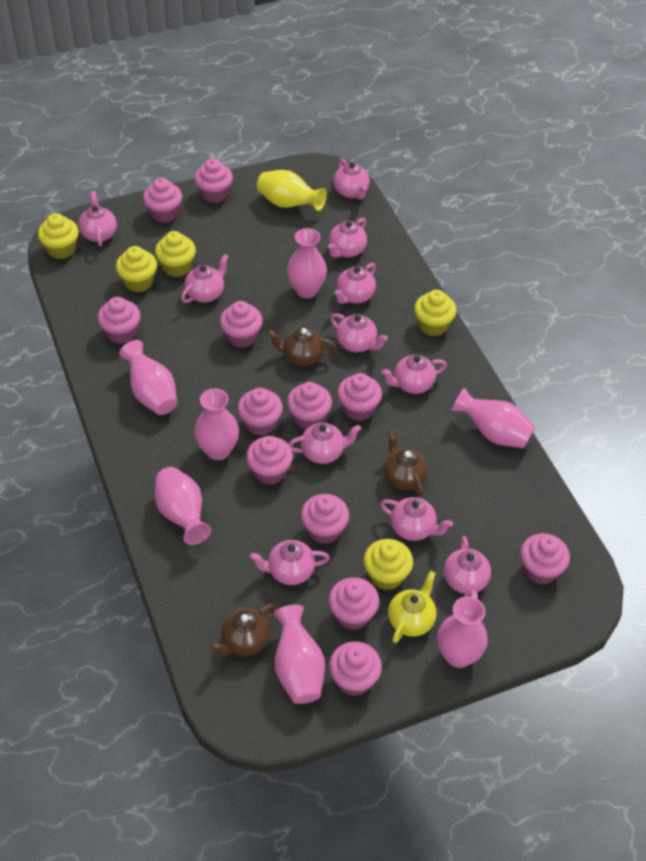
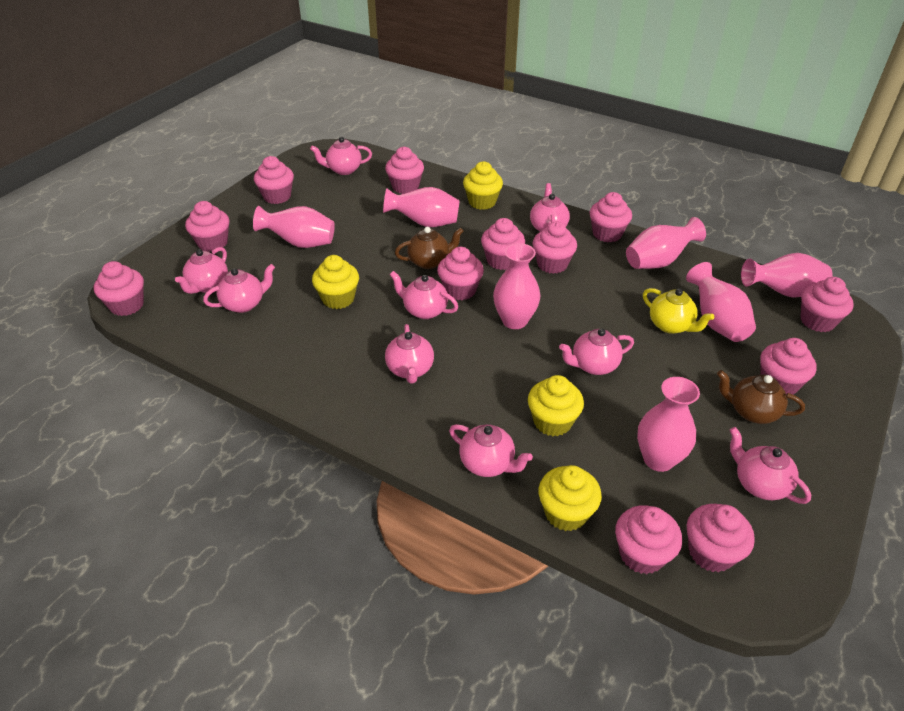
brown teapot: 3 -> 2
pink teapot: 11 -> 9
yellow cupcake: 5 -> 4
yellow vase: 1 -> 0

